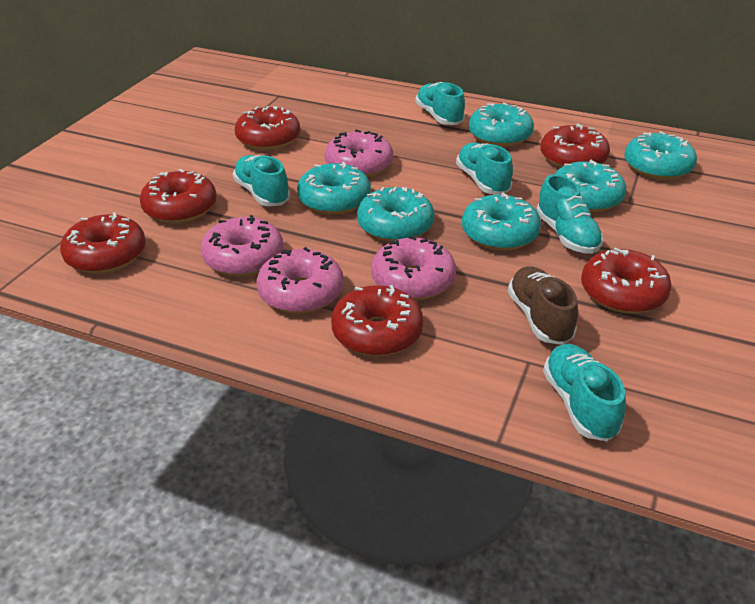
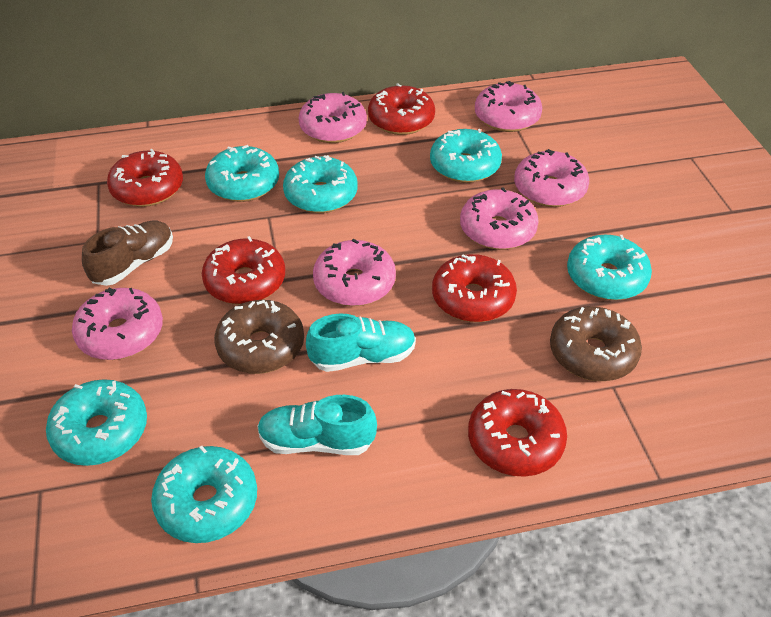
brown donut: 0 -> 2
pink donut: 4 -> 6
red donut: 6 -> 5
turquoise shoe: 5 -> 2

